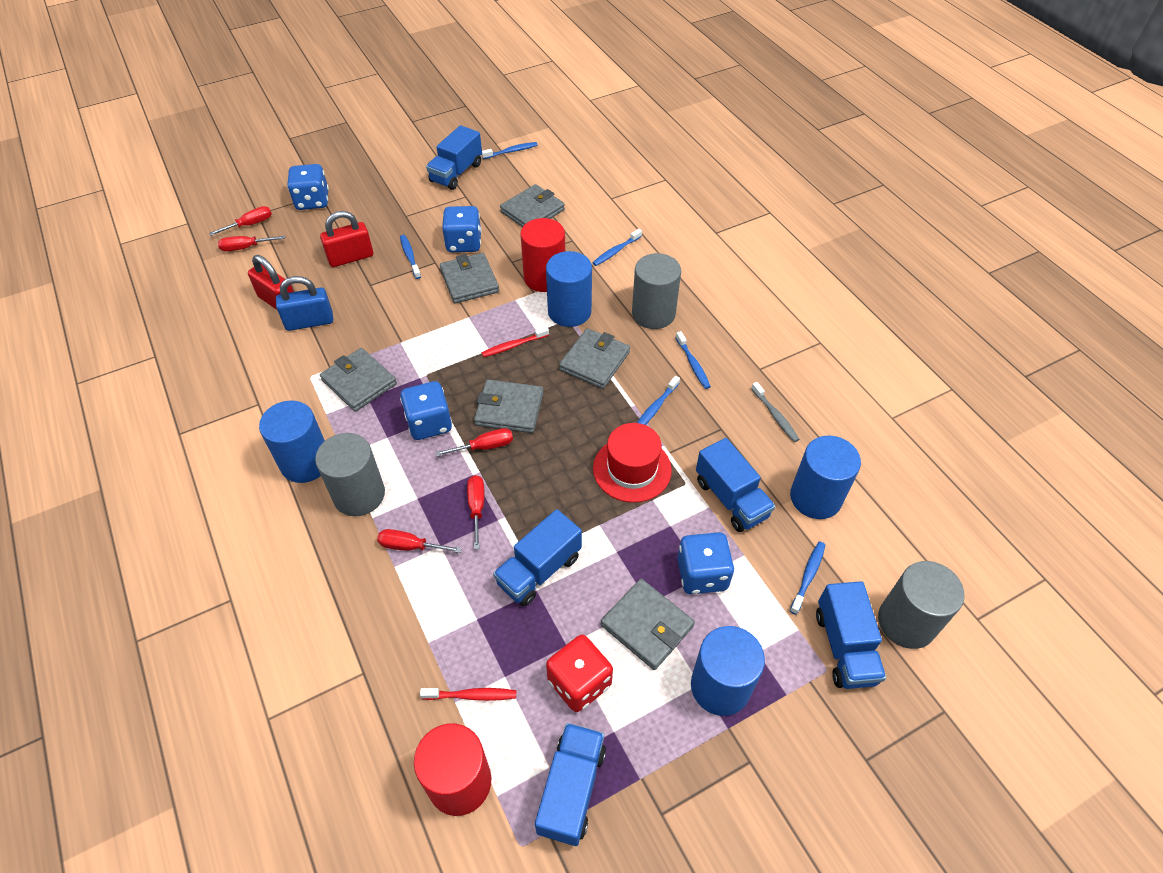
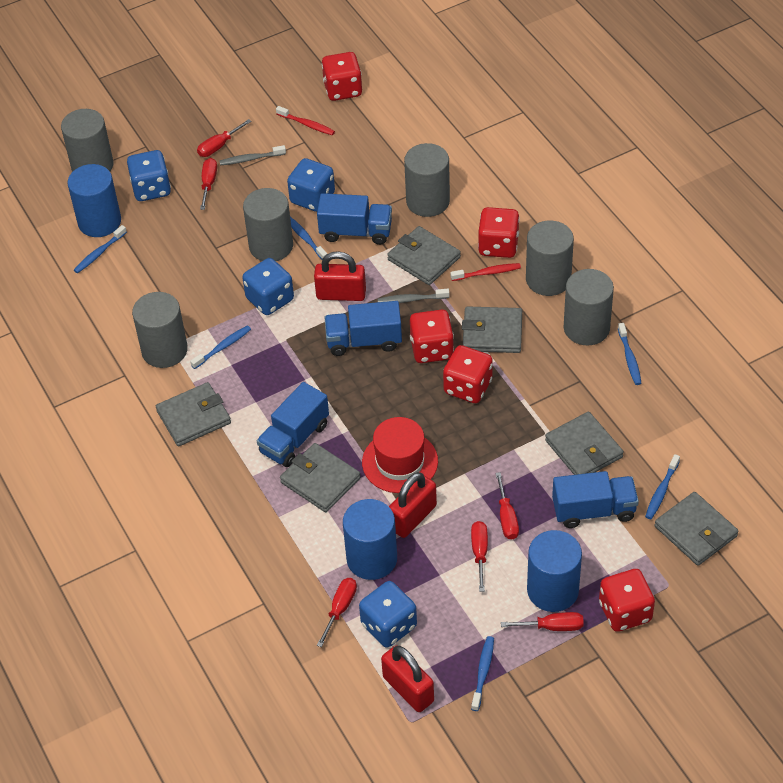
blue cylinder: 4 -> 3
blue padlock: 1 -> 0
blue truck: 5 -> 4
grey cylinder: 3 -> 6
grey toothbrush: 1 -> 2
red cylinder: 2 -> 0
red dice: 1 -> 5
red padlock: 2 -> 3
red screwdriver: 5 -> 6

